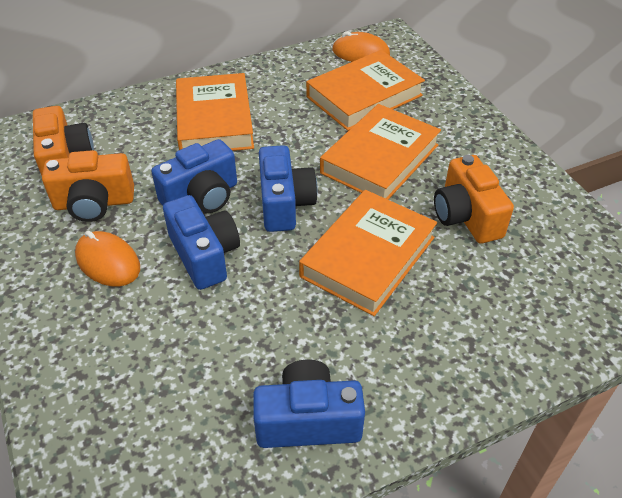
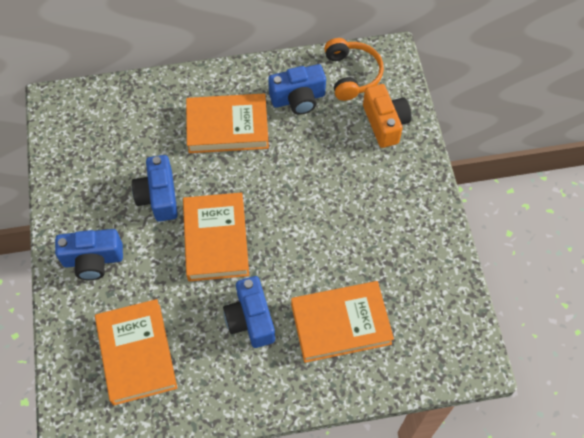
orange camera: 3 -> 1
orange headphones: 0 -> 1
orange mouse: 2 -> 0

